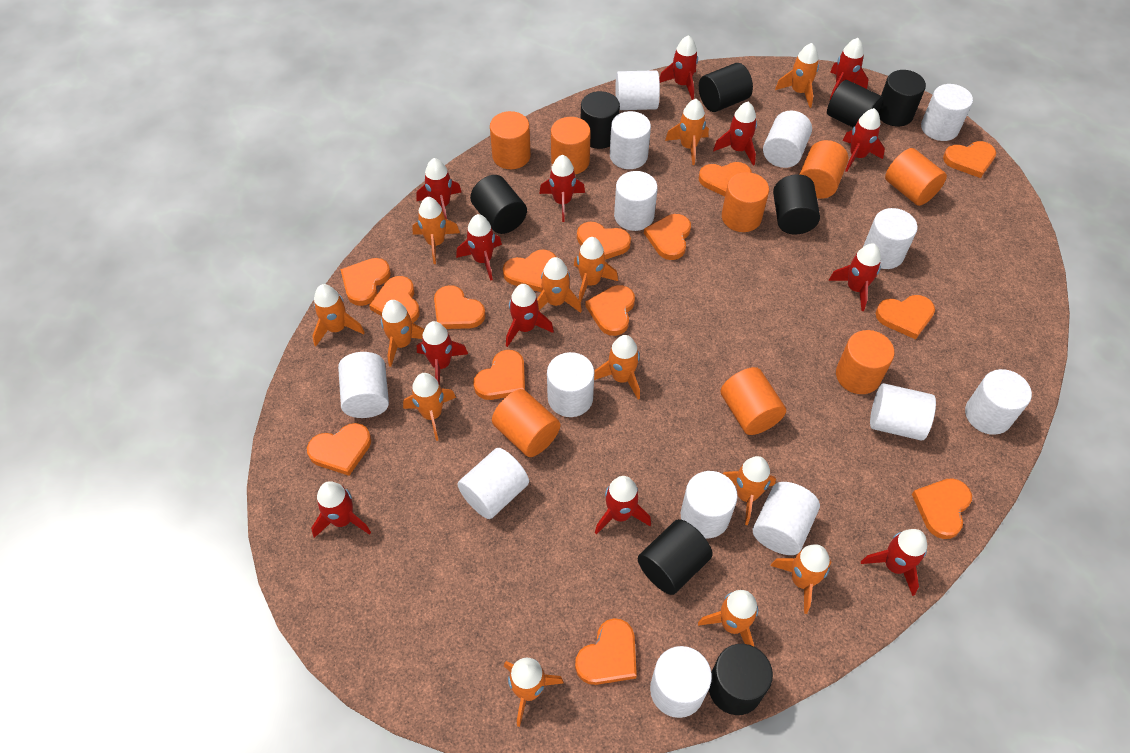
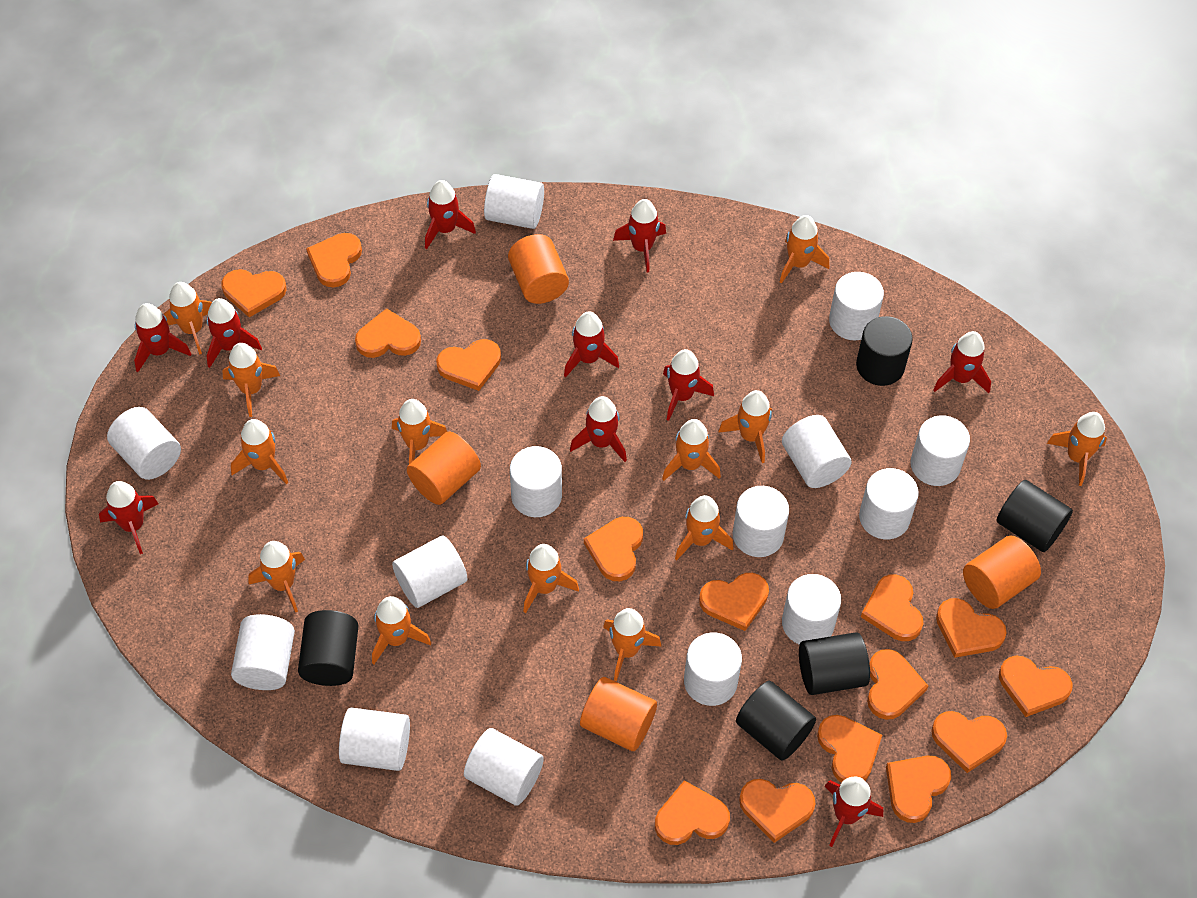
black cylinder: 8 -> 5
orange cylinder: 8 -> 4
orange heart: 14 -> 15
red rocket: 13 -> 10

